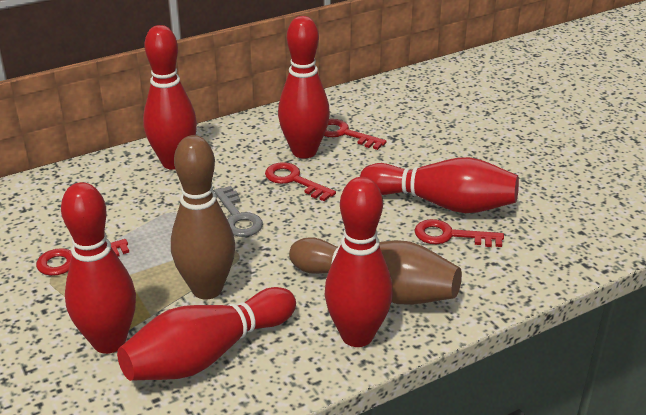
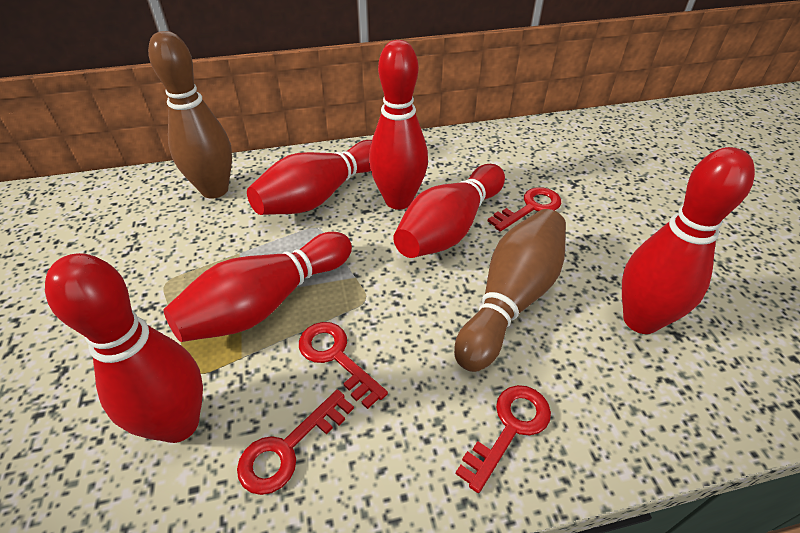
grey key: 1 -> 0

